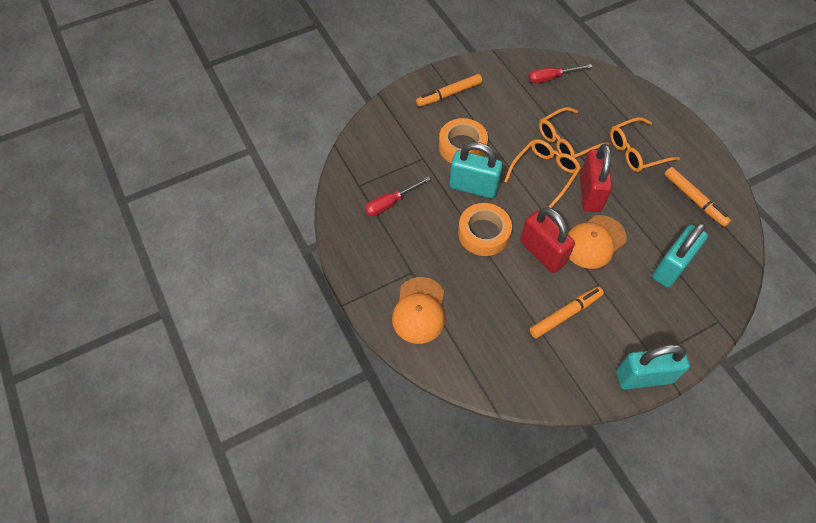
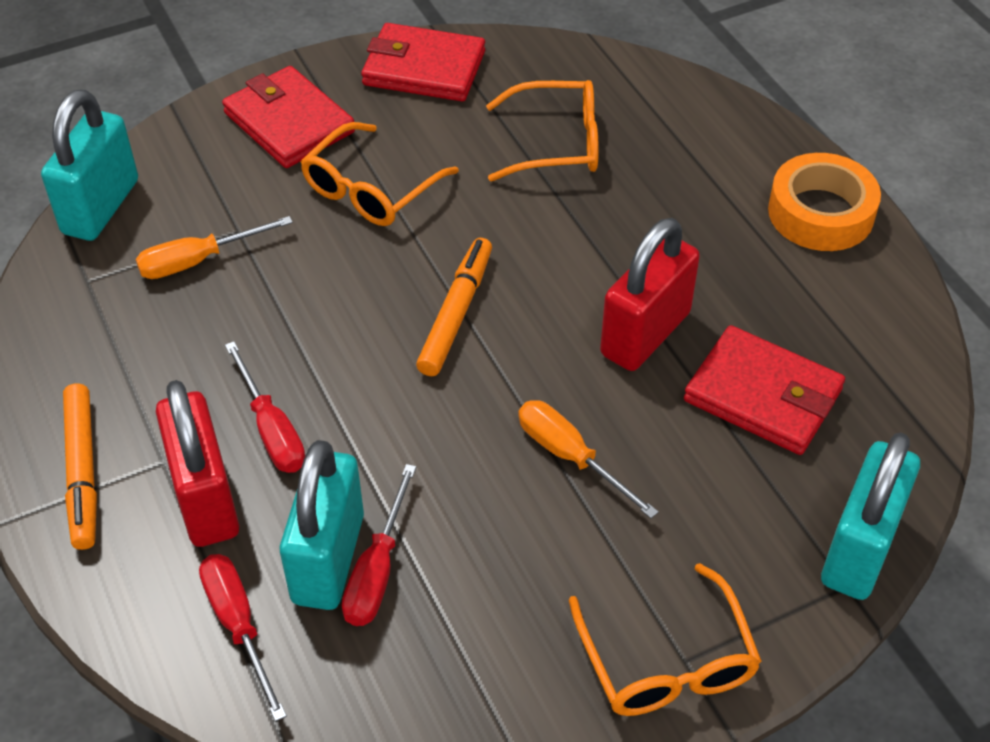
orange cap: 2 -> 0
orange marker: 3 -> 2
orange screwdriver: 0 -> 2
orange tape: 2 -> 1
red screwdriver: 2 -> 3
red wallet: 0 -> 3

